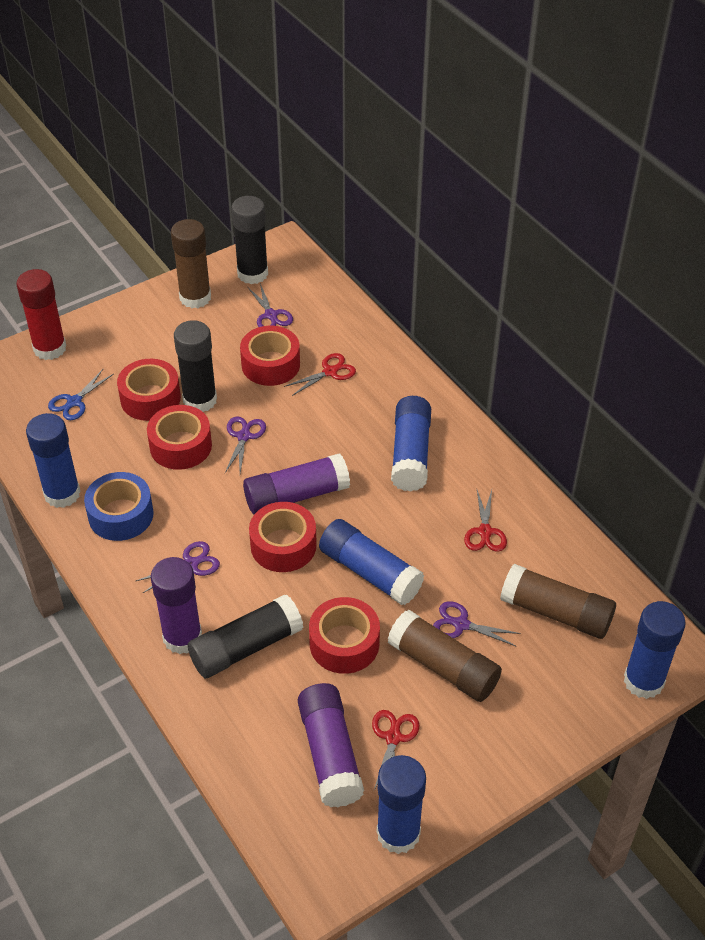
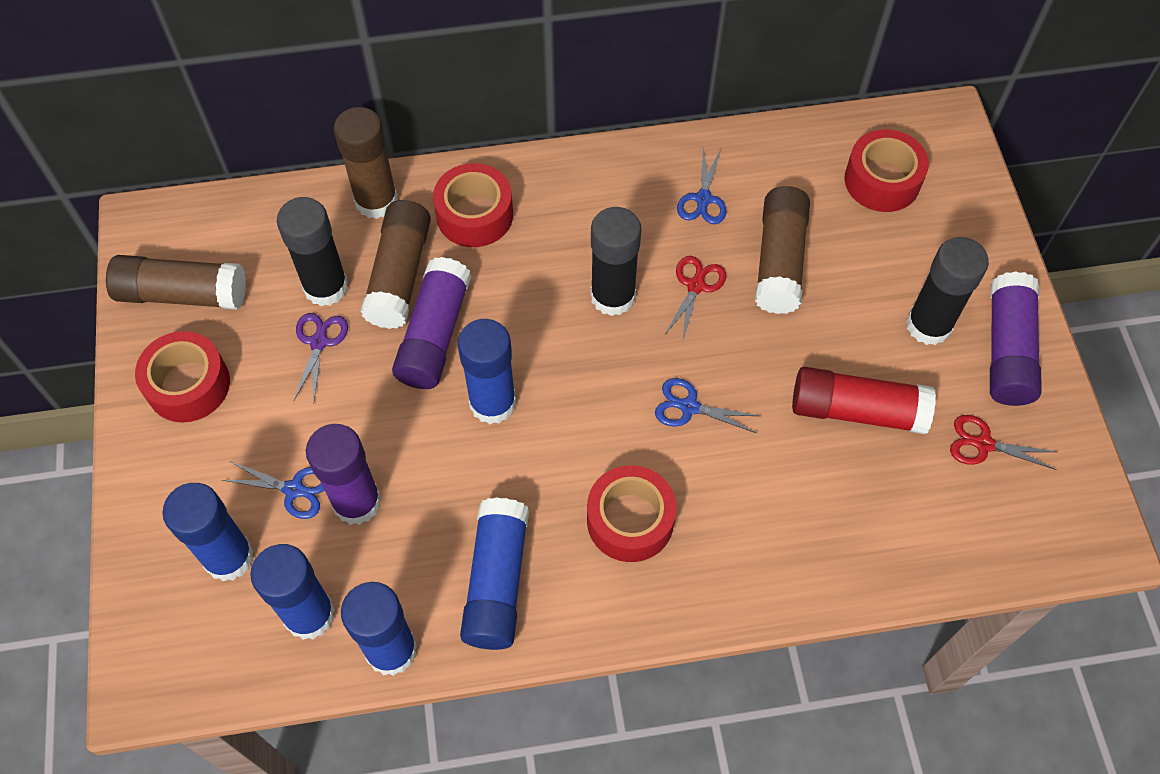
blue scissors: 1 -> 3
blue tape: 1 -> 0
brown glue stick: 3 -> 4
purple scissors: 4 -> 1
red scissors: 3 -> 2
red tape: 5 -> 4

